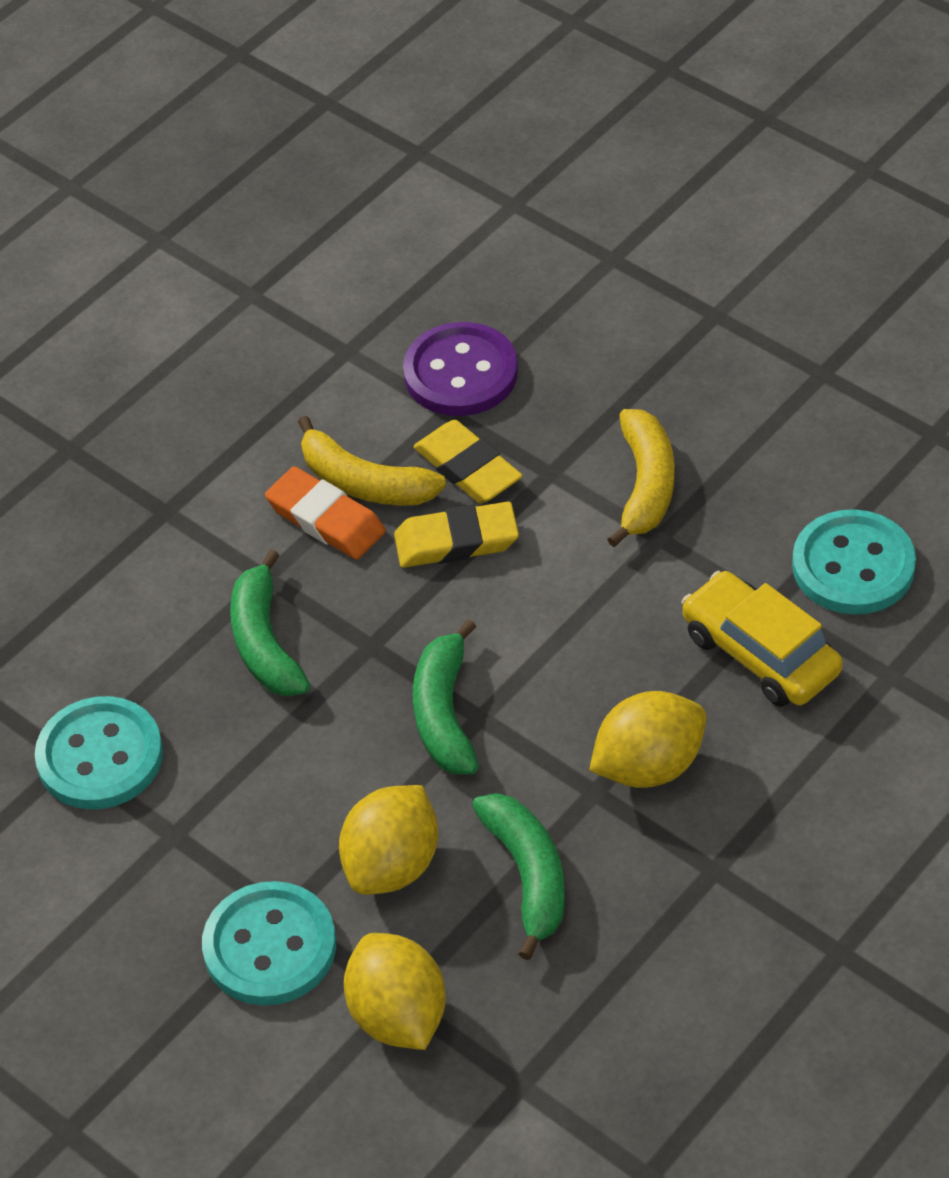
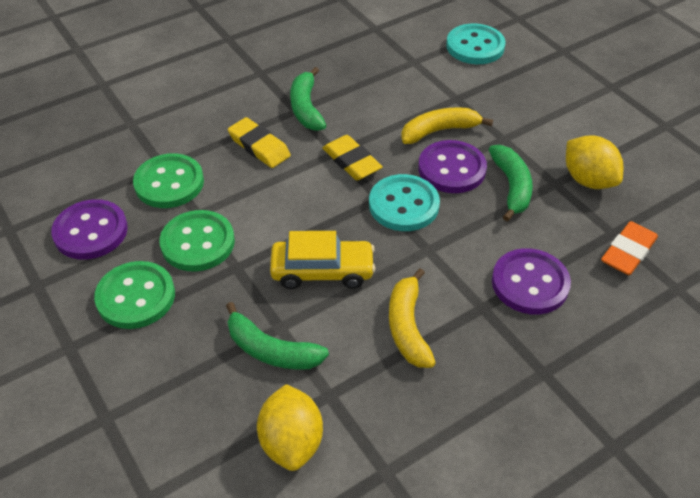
green button: 0 -> 3
purple button: 1 -> 3
turquoise button: 3 -> 2
yellow lemon: 3 -> 2

